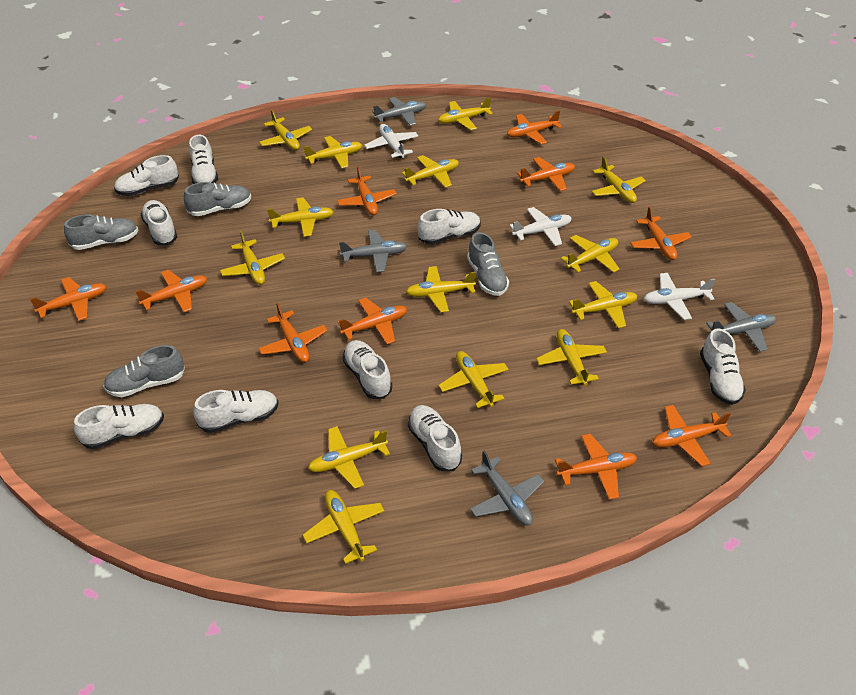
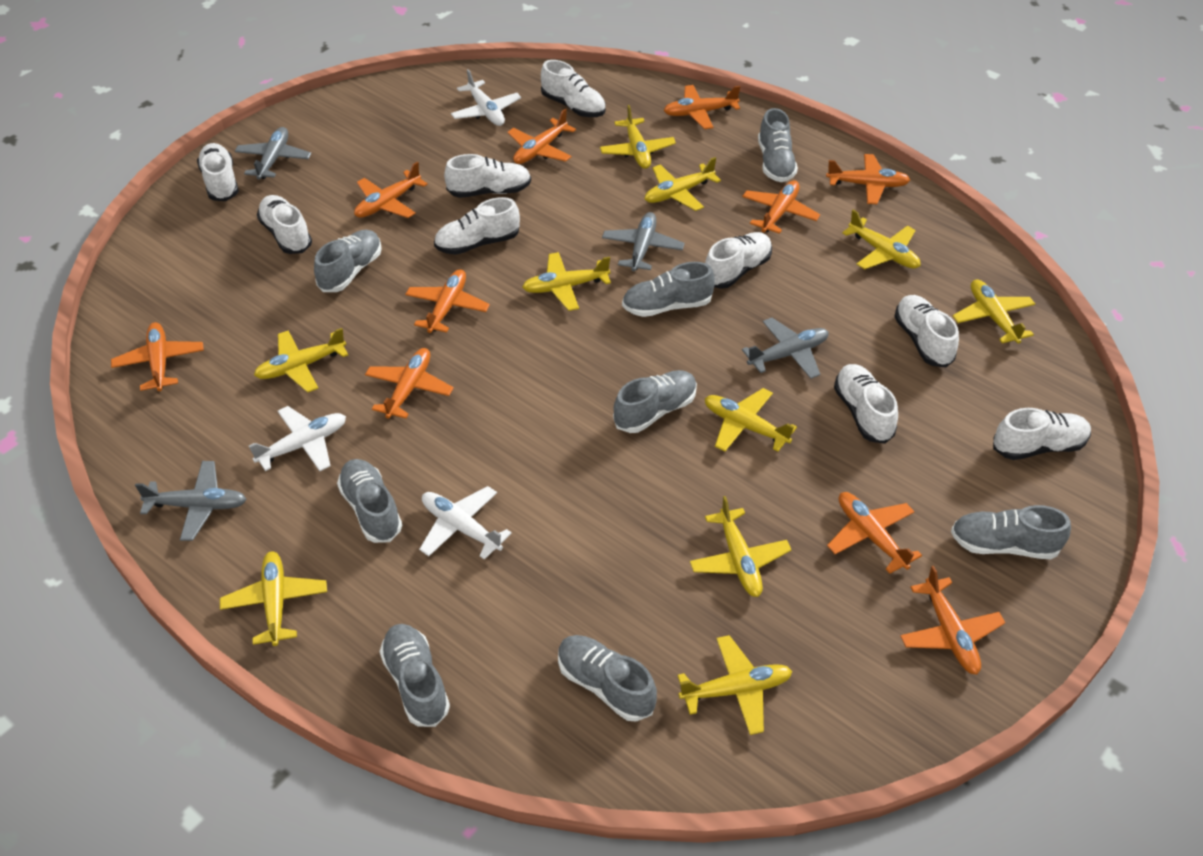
grey shoe: 4 -> 8
yellow plane: 14 -> 10

